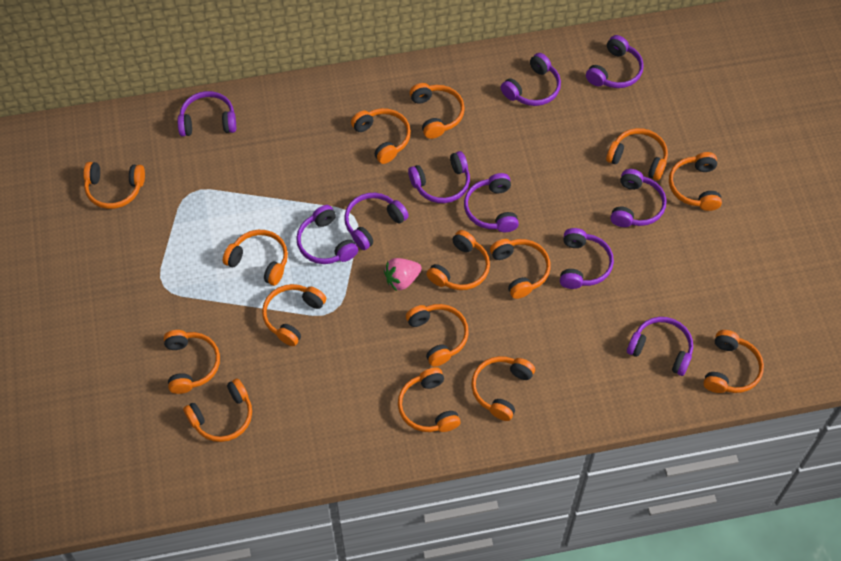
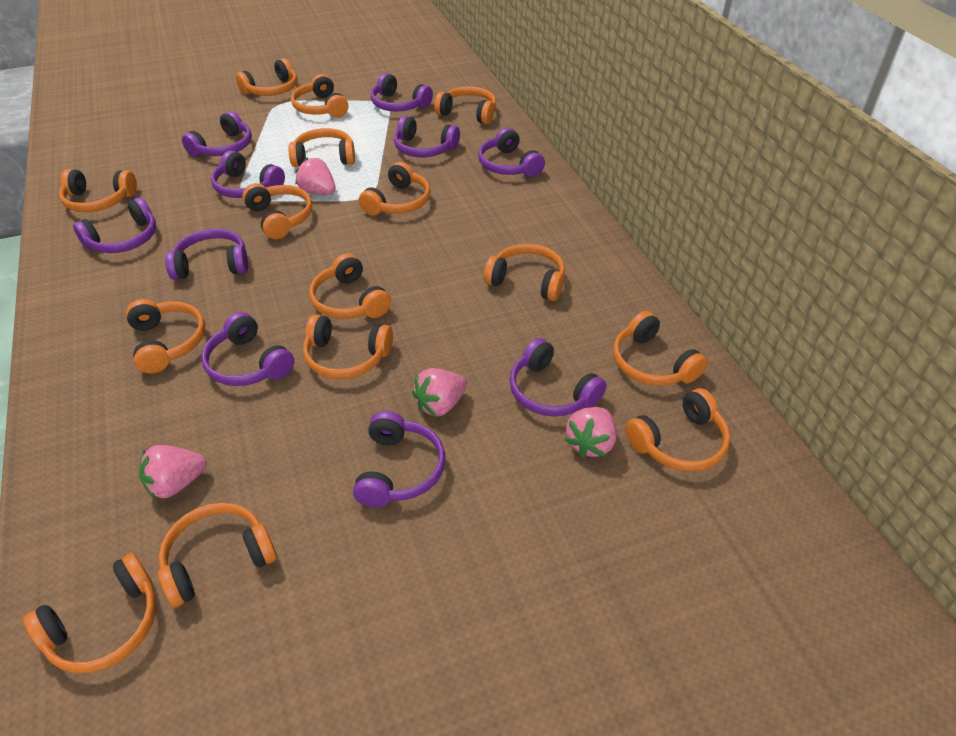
pink strawberry: 1 -> 4

